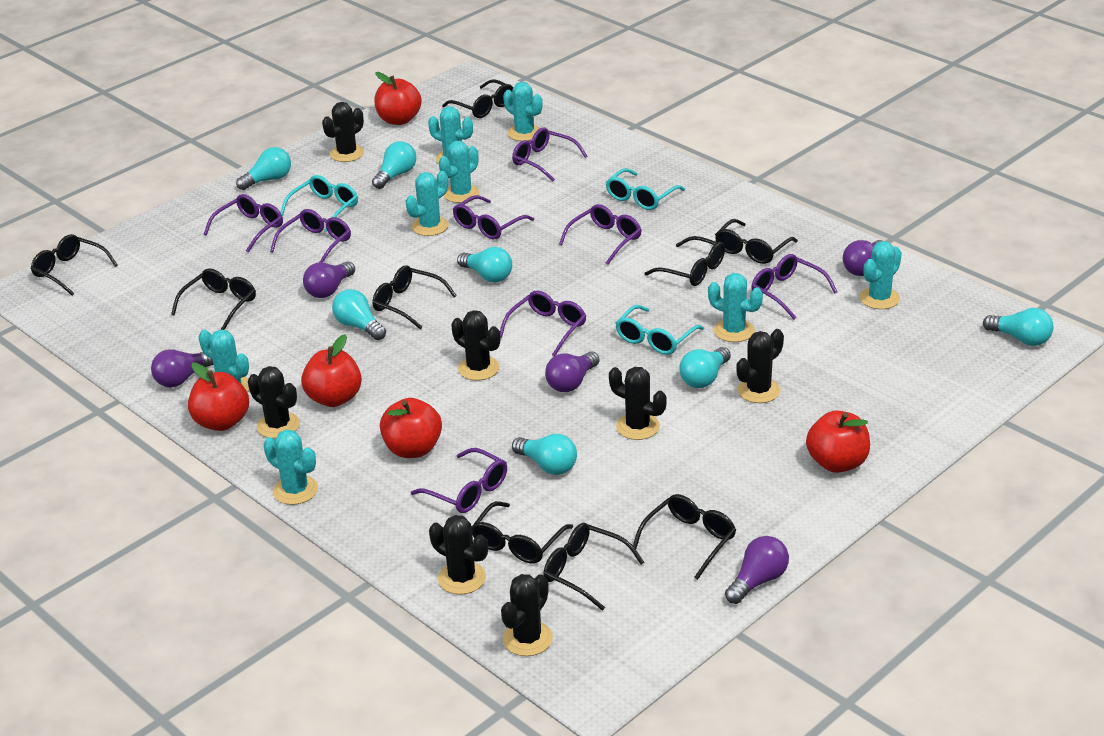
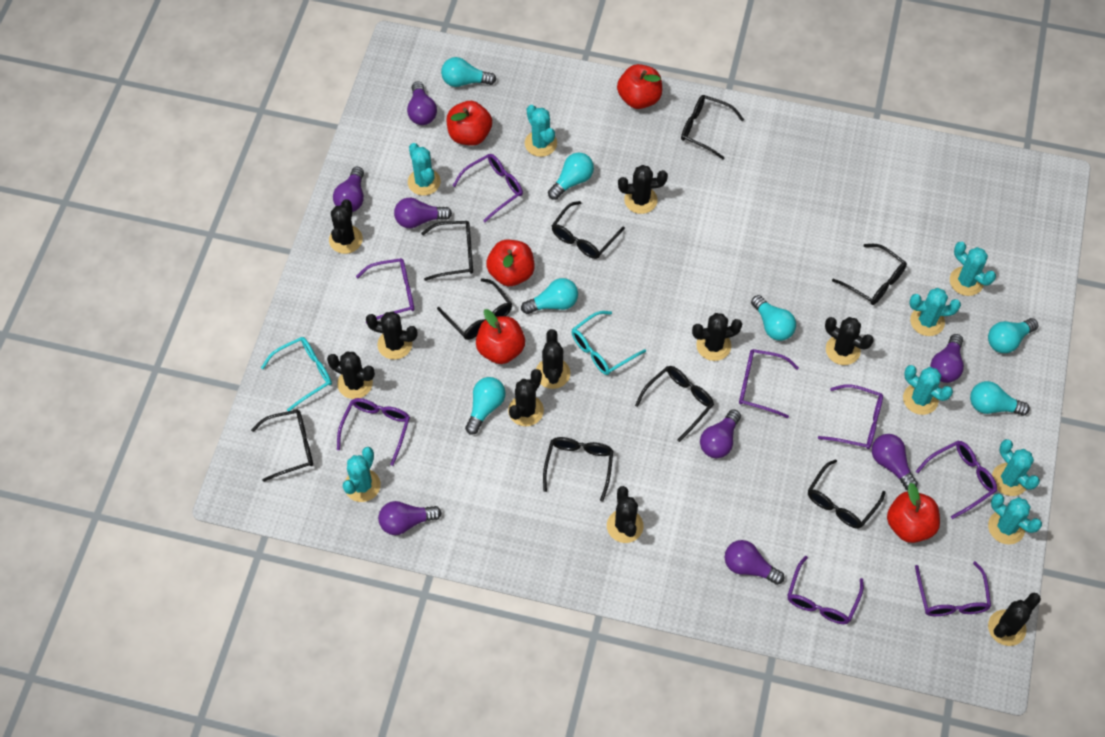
black cactus: 7 -> 10
purple light bulb: 5 -> 8
turquoise glasses: 3 -> 2

